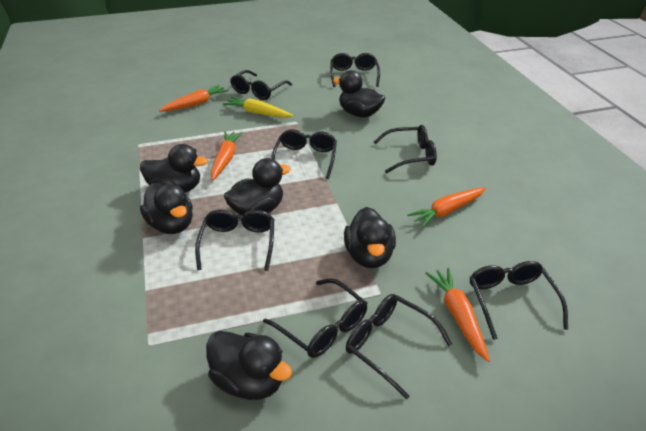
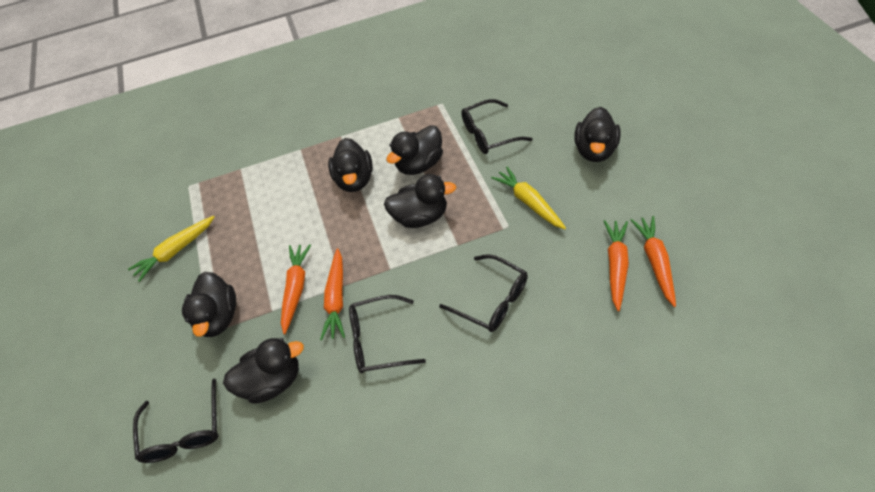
black glasses: 8 -> 4
yellow carrot: 1 -> 2

